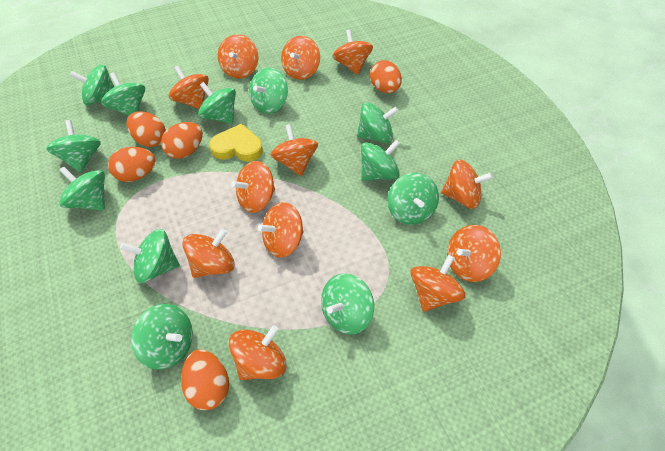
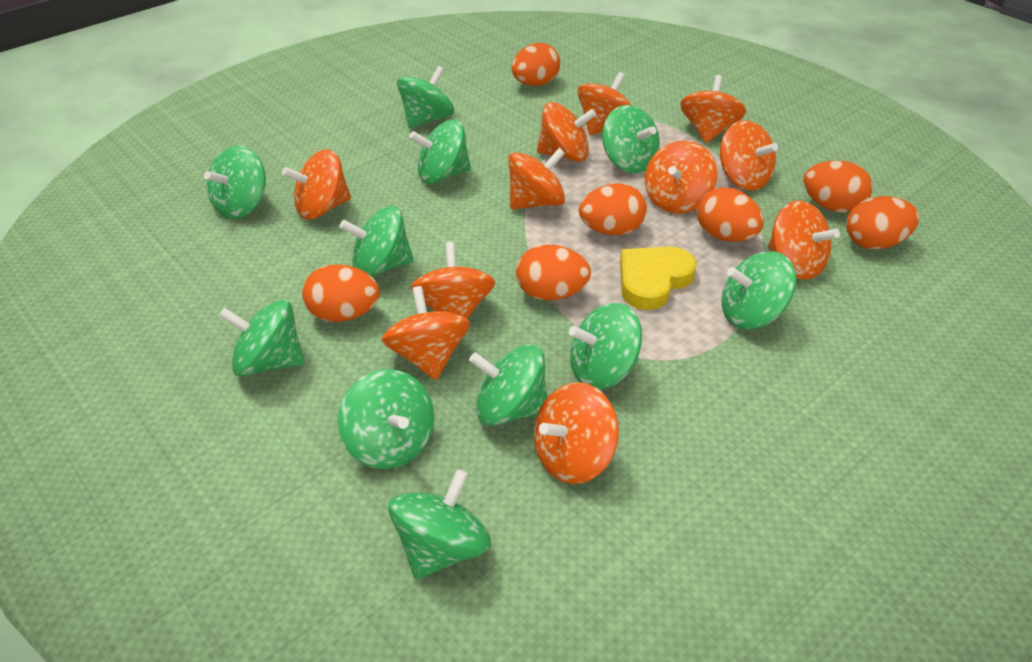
green spinning top: 12 -> 11
orange egg: 5 -> 7
orange spinning top: 12 -> 11

